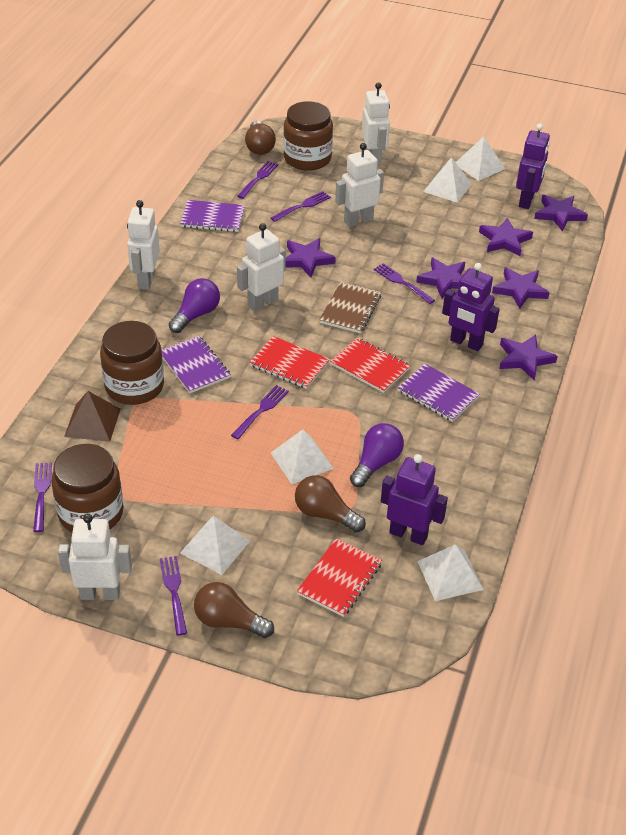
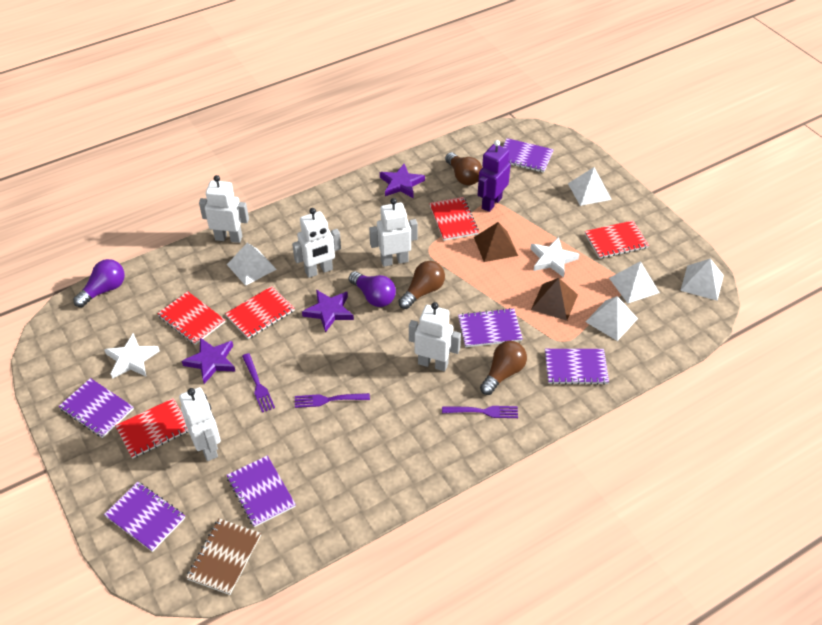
brown jar: 3 -> 0
brown pyramid: 1 -> 2
purple fork: 6 -> 3
purple notebook: 3 -> 6
purple robot: 3 -> 1
purple star: 6 -> 3
red notebook: 3 -> 5
white star: 0 -> 2

